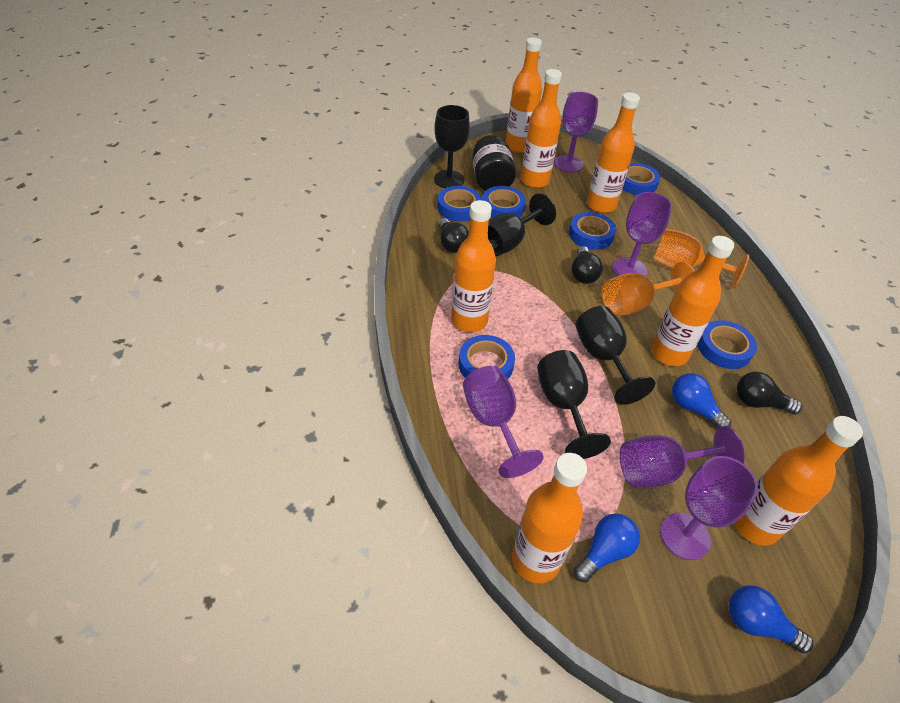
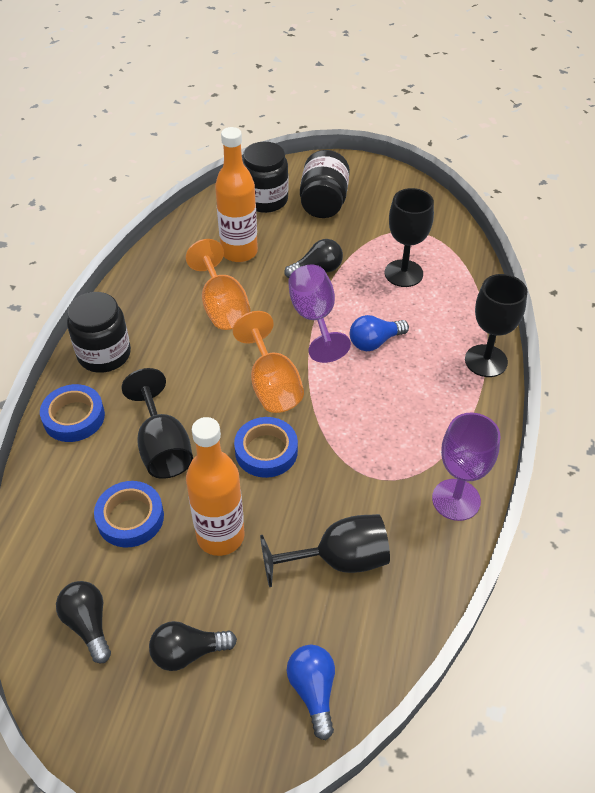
black jar: 1 -> 3
blue light bulb: 3 -> 2
blue tape: 6 -> 3
orange bottle: 7 -> 2
purple goblet: 5 -> 2

